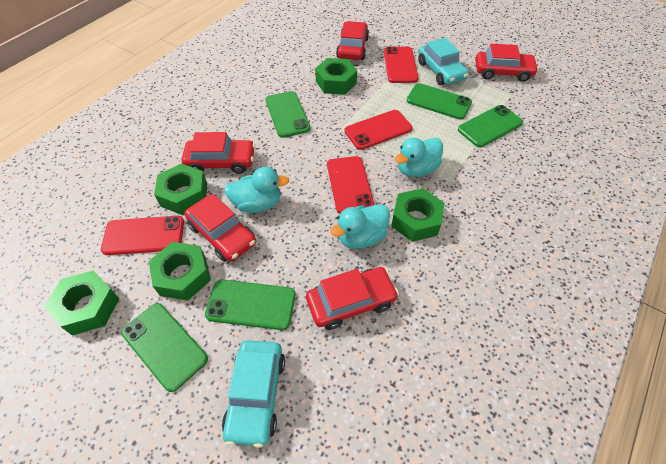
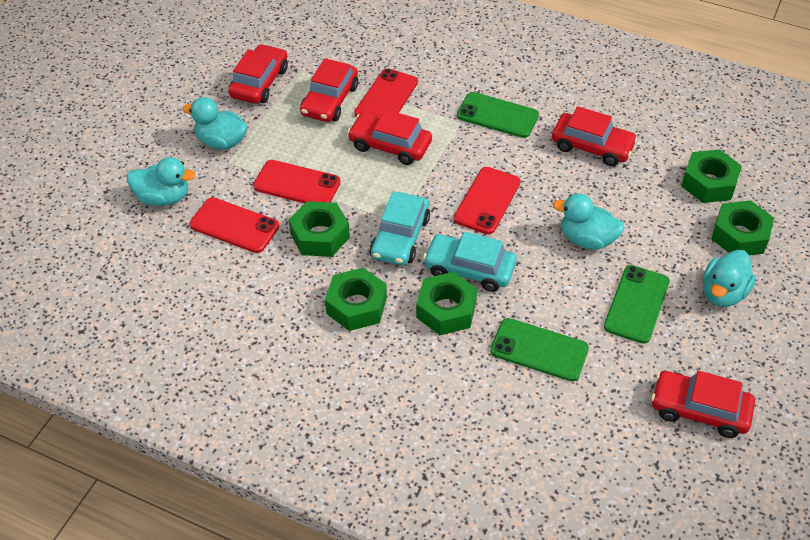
green phone: 5 -> 3
turquoise duck: 3 -> 4

